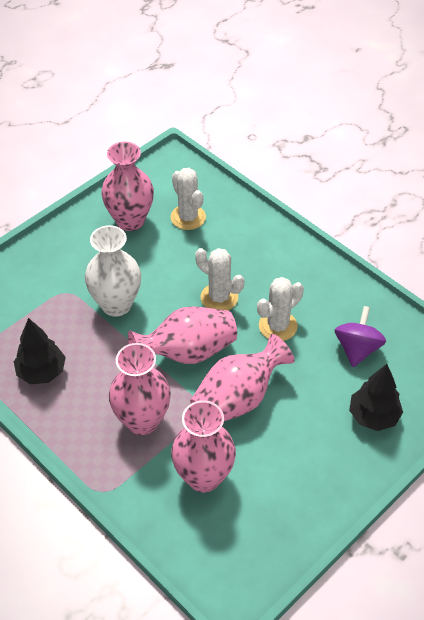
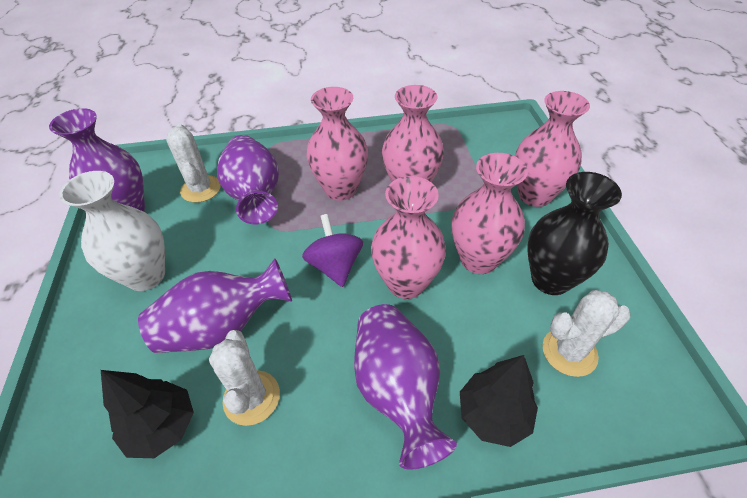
black vase: 0 -> 1
purple vase: 0 -> 4

